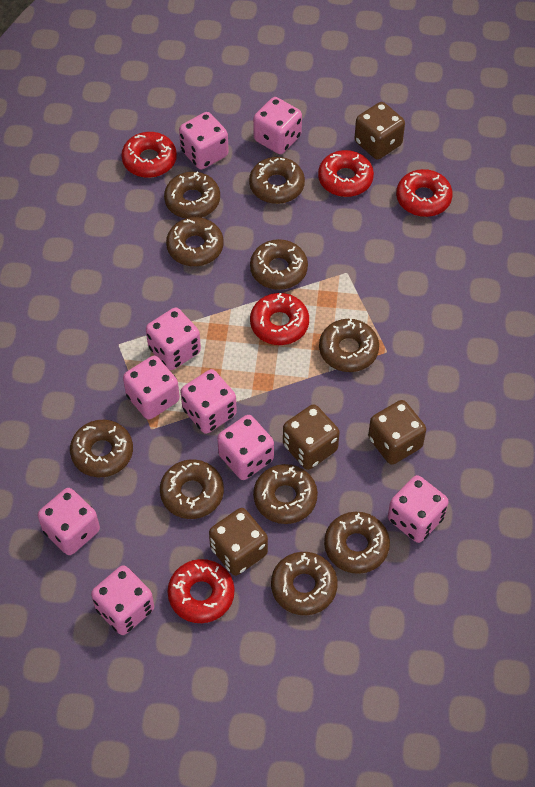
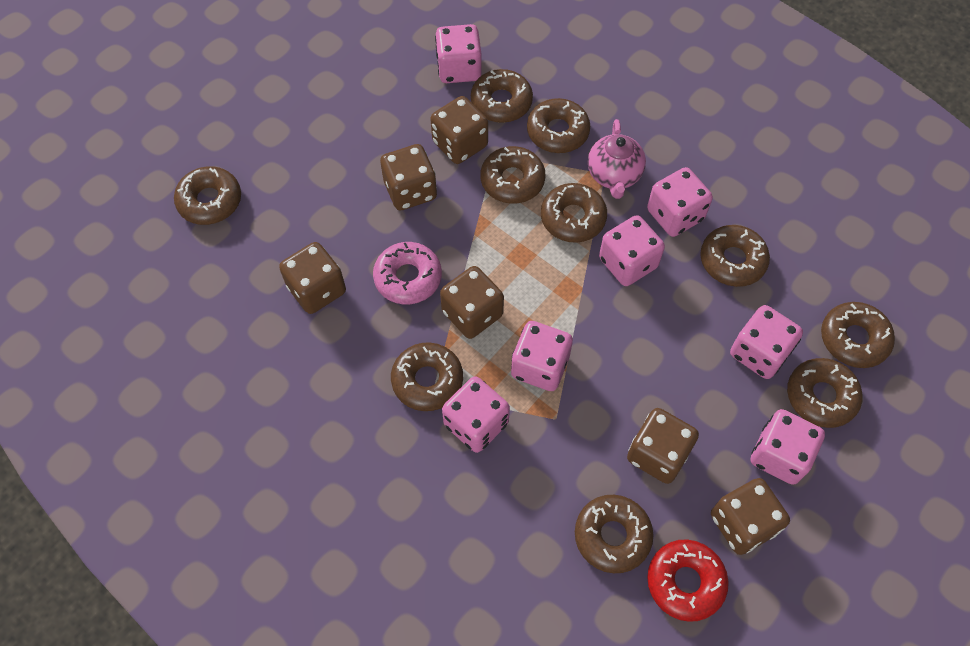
brown dice: 4 -> 6
pink dice: 9 -> 7
pink donut: 0 -> 1
pink teapot: 0 -> 1
red donut: 5 -> 1

